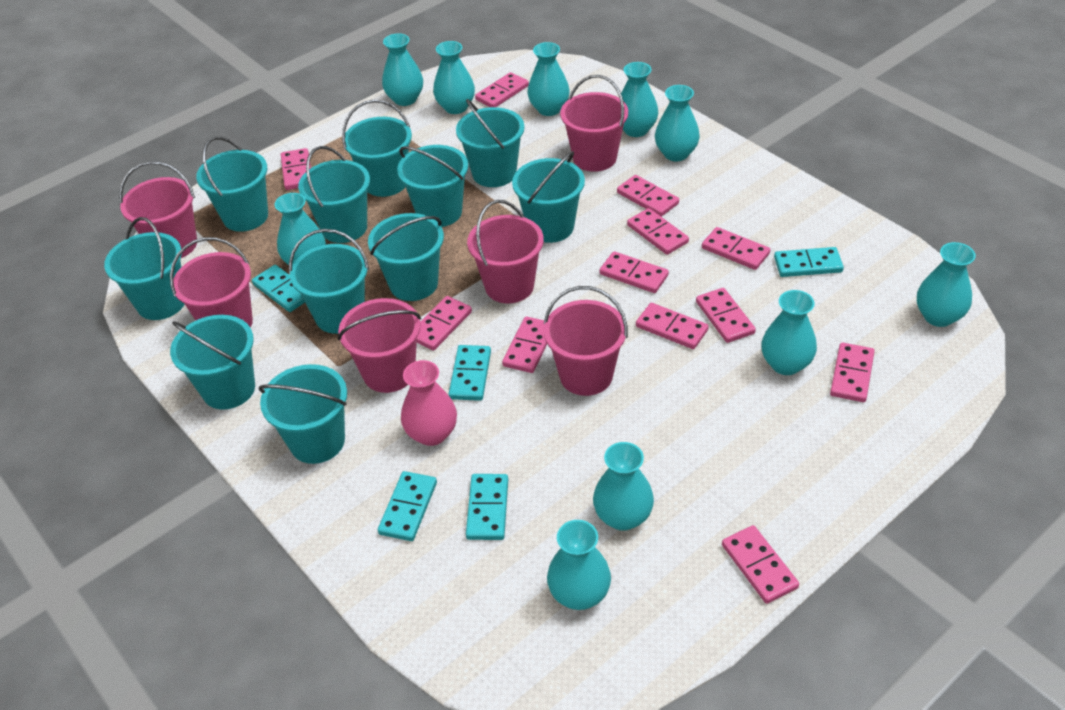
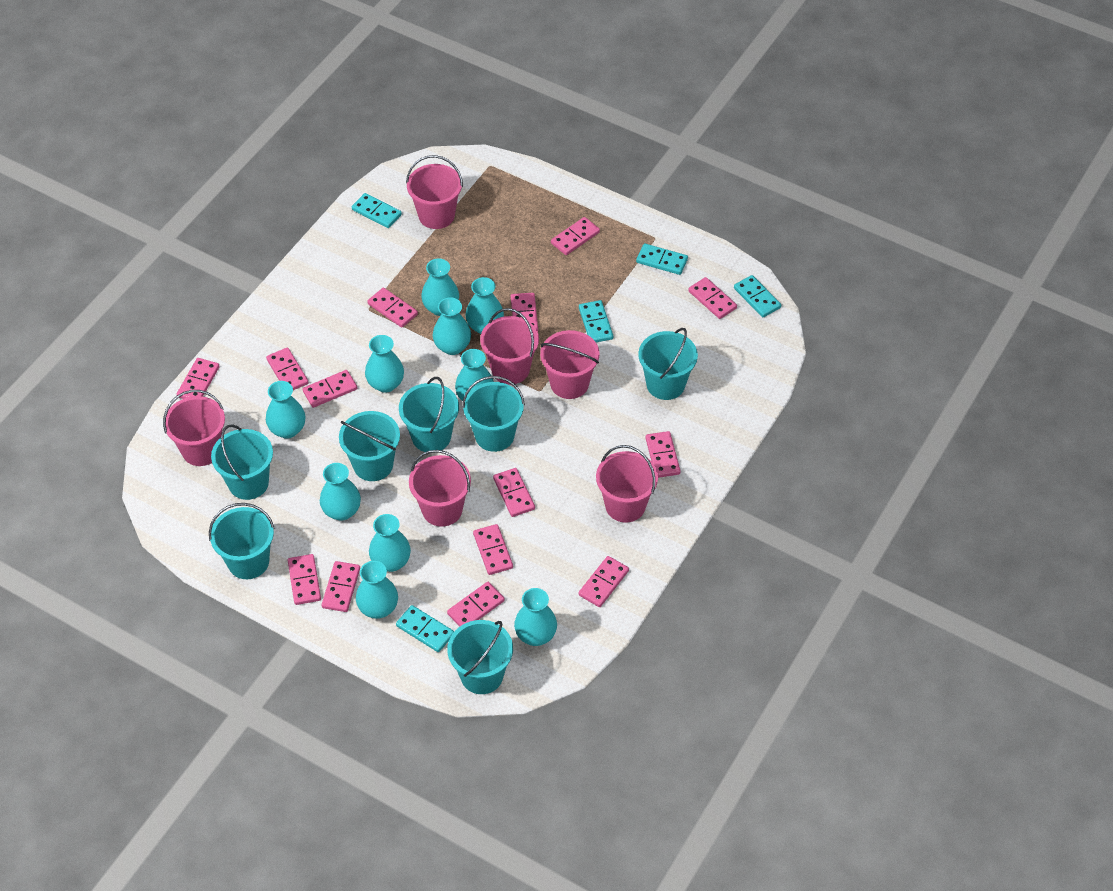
pink domino: 12 -> 14
pink vase: 1 -> 0
turquoise bucket: 11 -> 7

